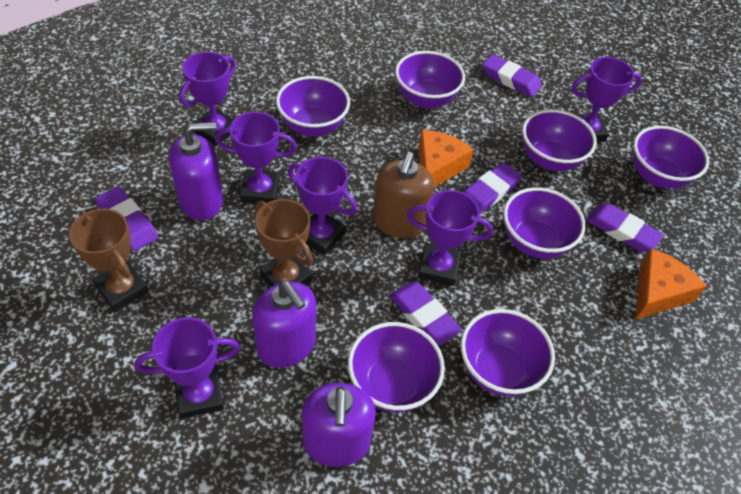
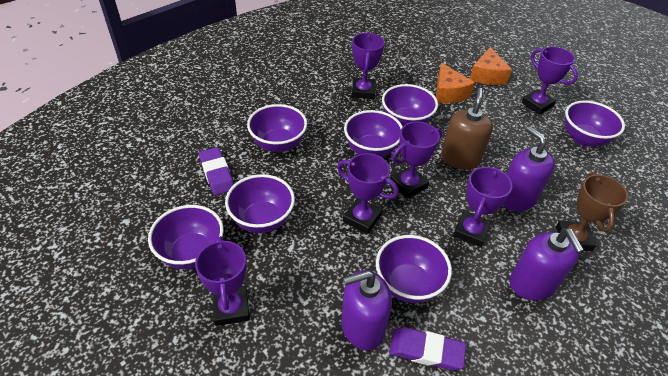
brown trophy: 2 -> 1
purple eraser: 5 -> 2

